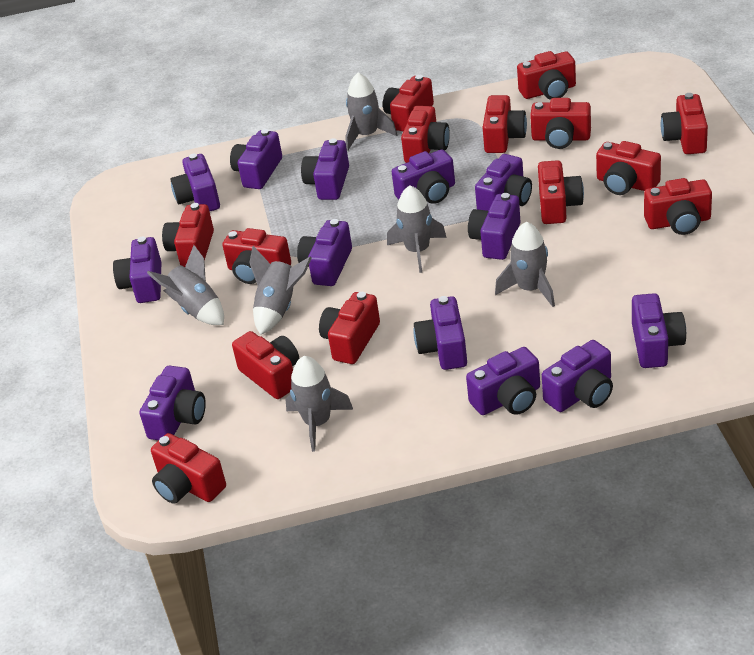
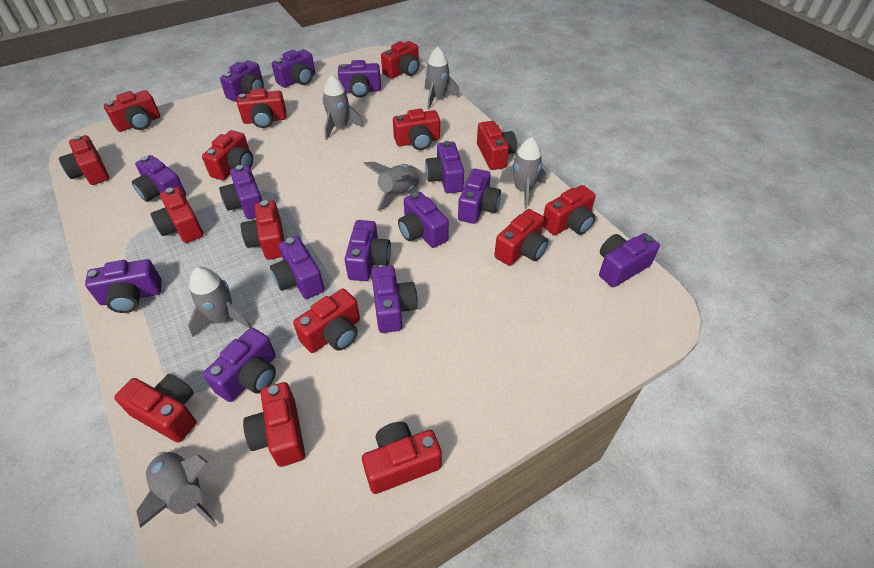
purple camera: 13 -> 14
red camera: 14 -> 15

